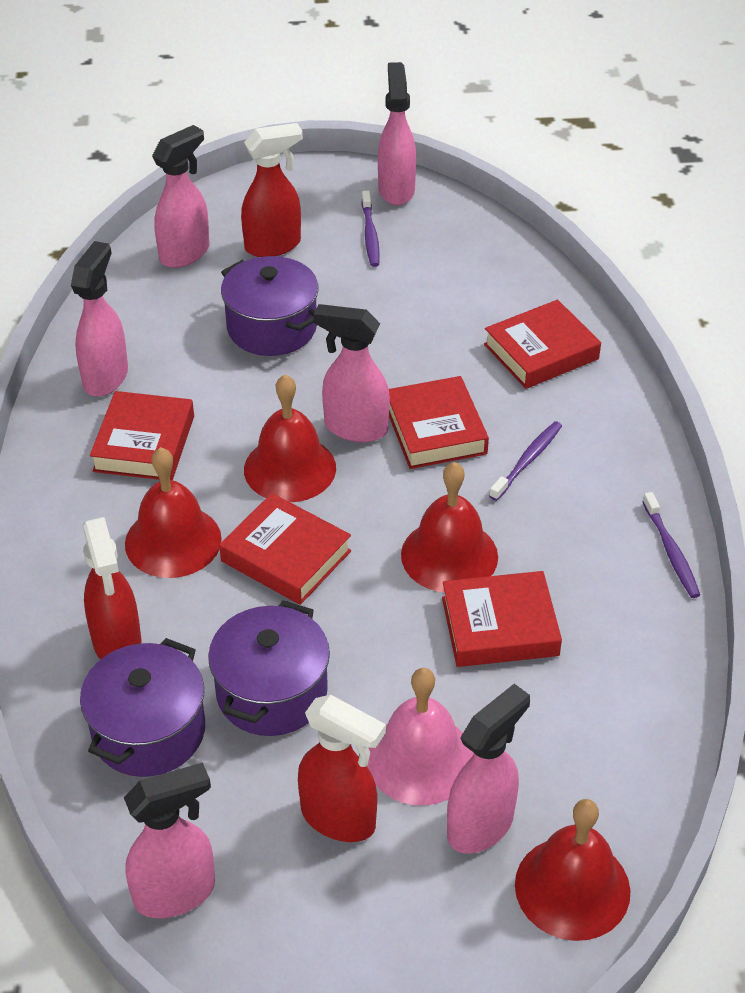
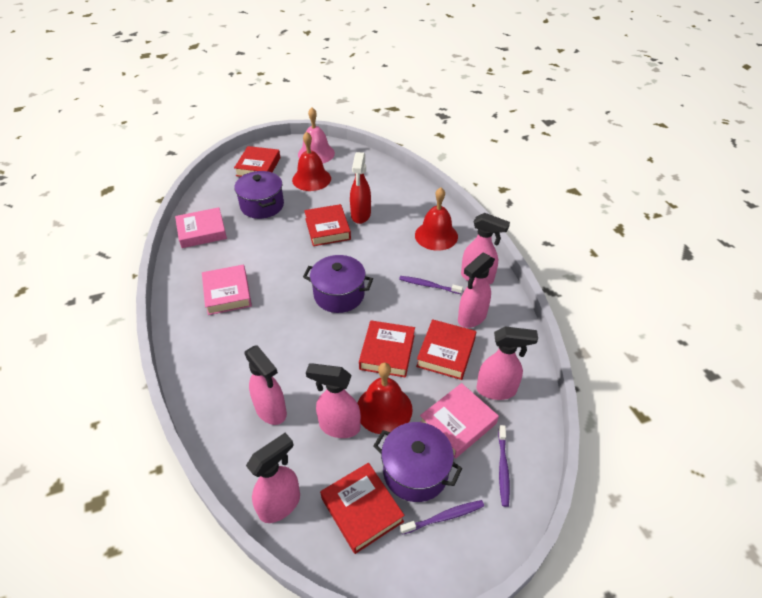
pink book: 0 -> 3
red bell: 4 -> 3
red spray bottle: 3 -> 1

